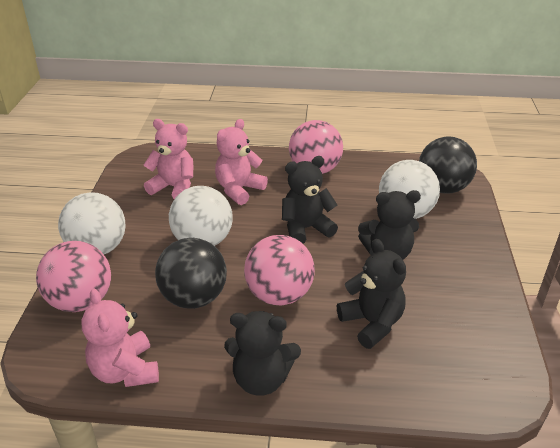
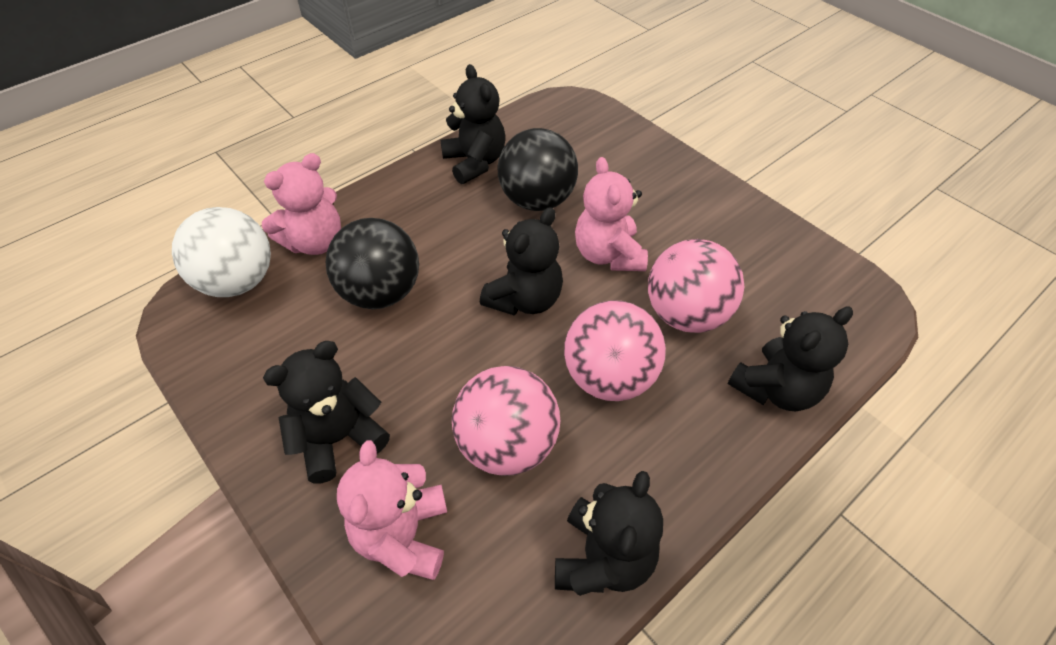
black teddy bear: 4 -> 5
white ball: 3 -> 1

